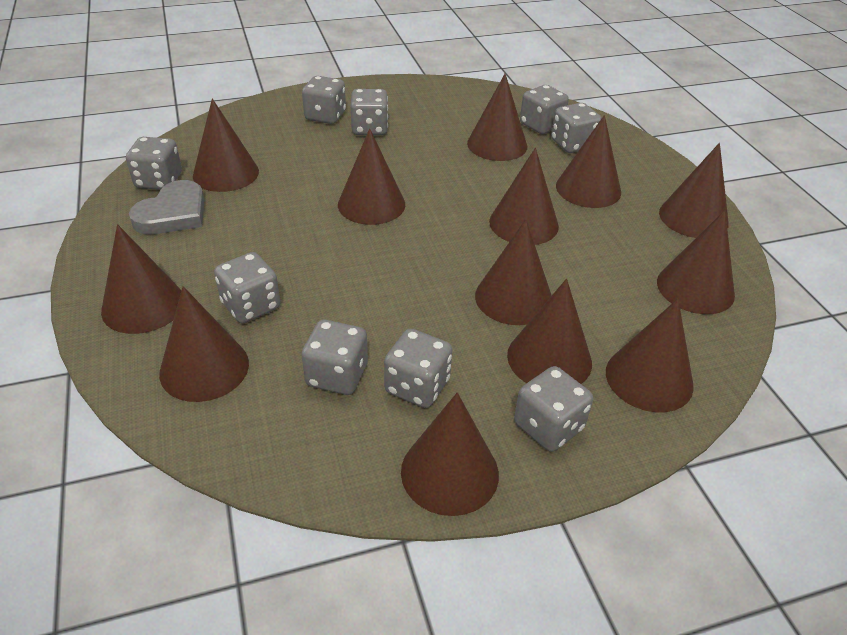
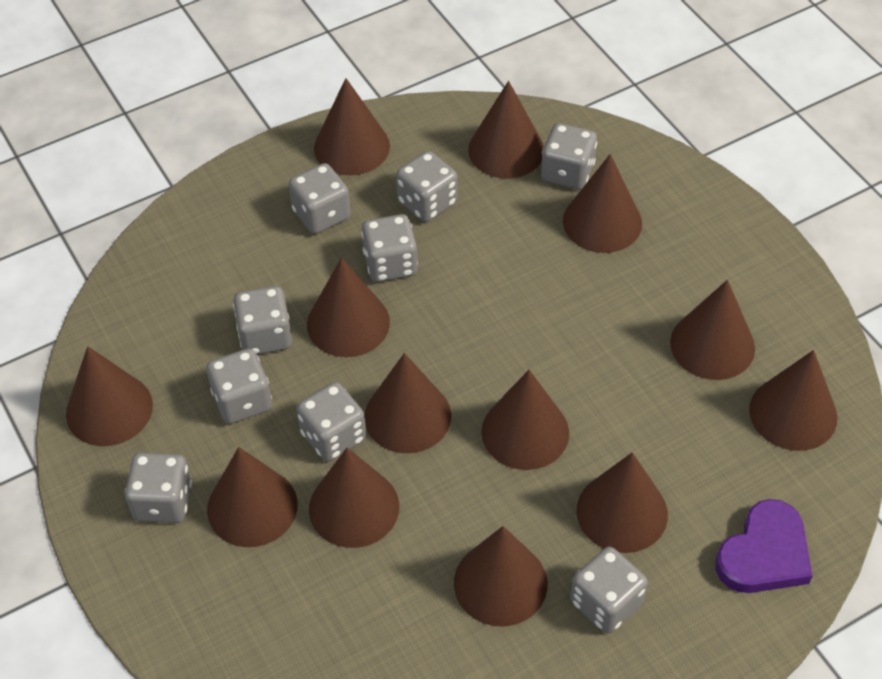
grey heart: 1 -> 0
purple heart: 0 -> 1

